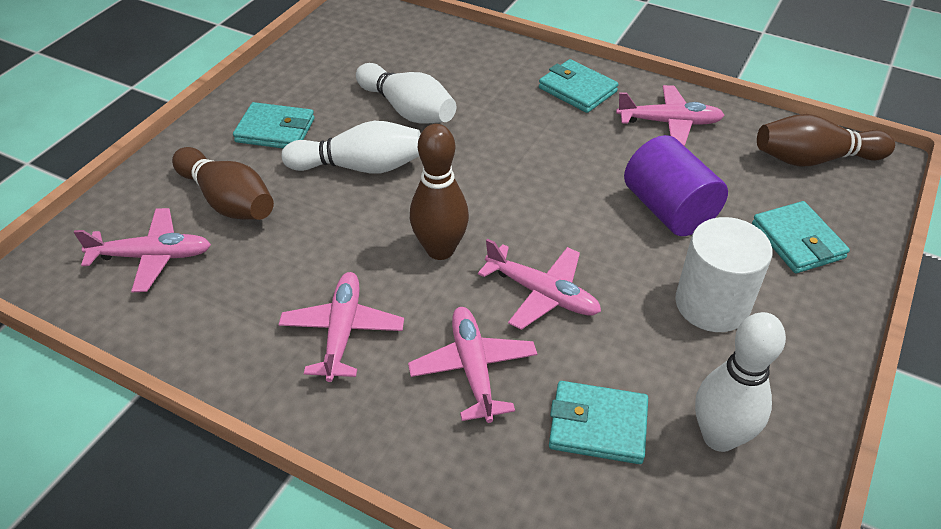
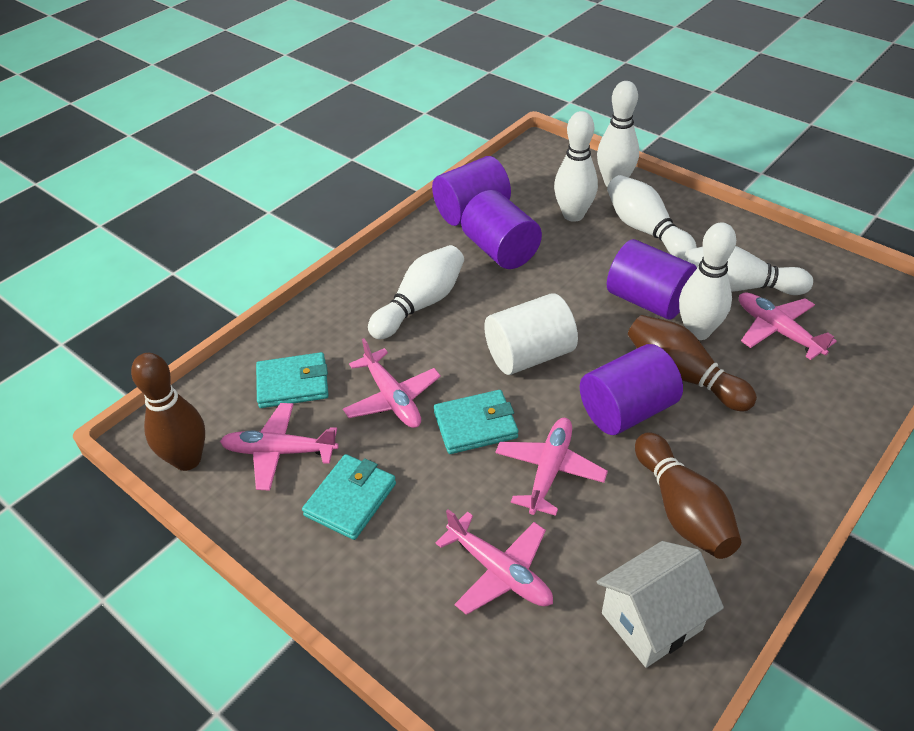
purple cylinder: 1 -> 4
turquoise wallet: 4 -> 3
white bowling pin: 3 -> 6
white house: 0 -> 1

